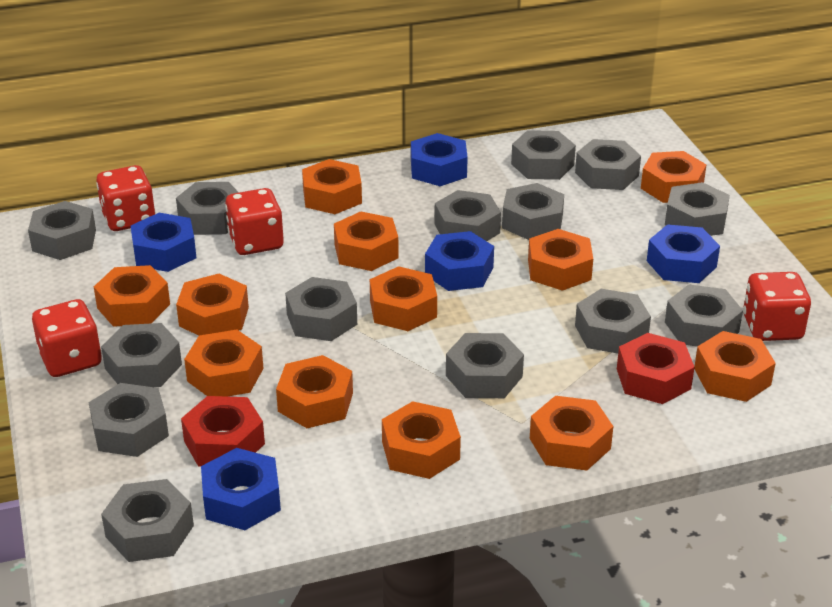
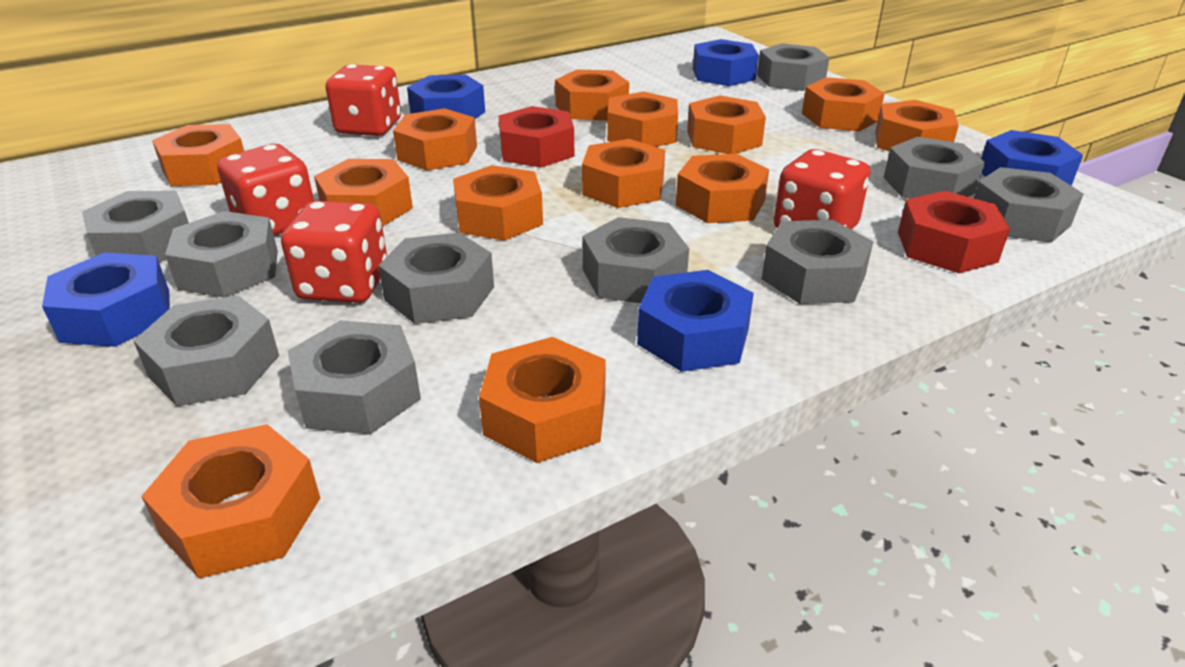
grey nut: 14 -> 10
orange nut: 12 -> 13

